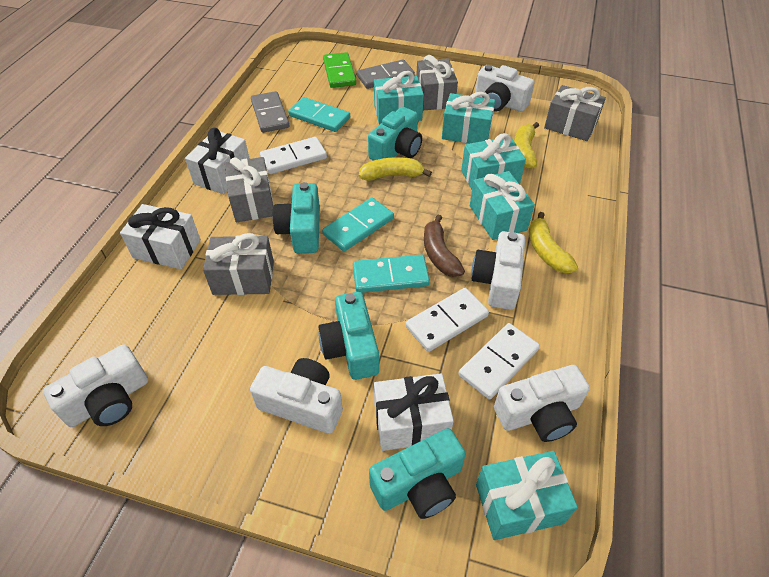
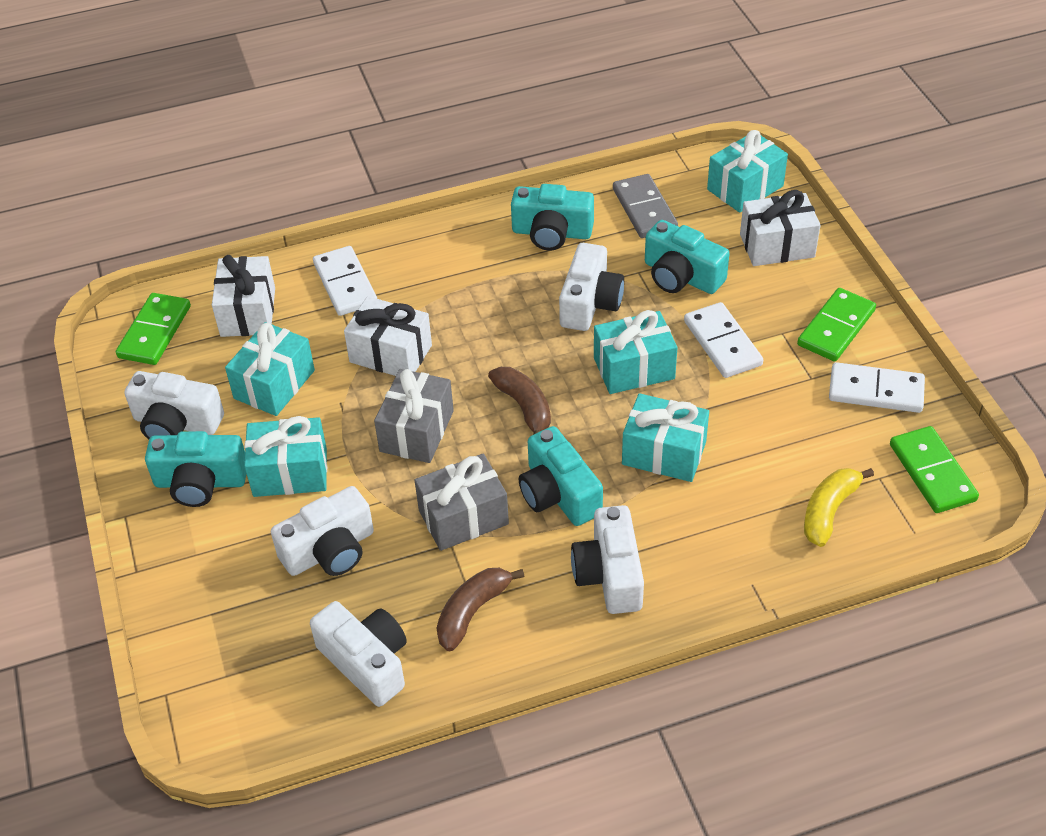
brown banana: 1 -> 2
green domino: 1 -> 3
grey domino: 2 -> 1
grey gift: 4 -> 2
turquoise domino: 3 -> 0
yellow banana: 3 -> 1

